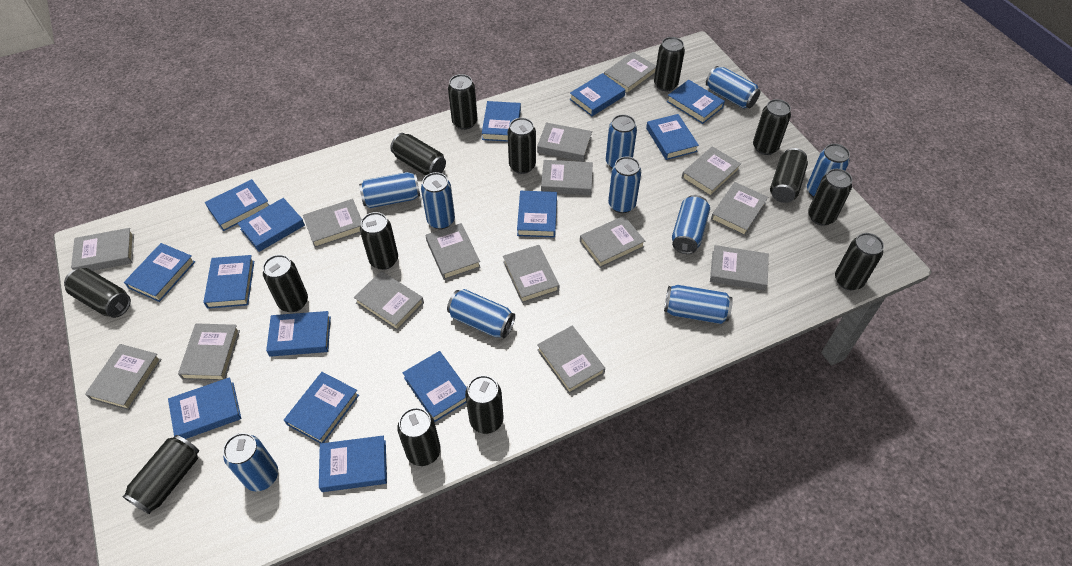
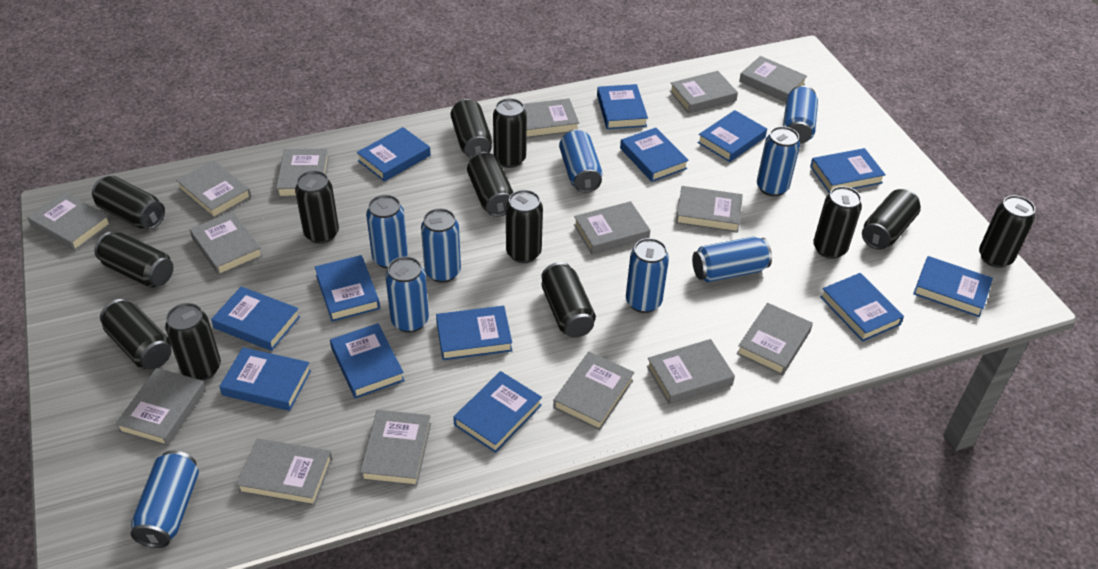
black can: 14 -> 13
blue book: 14 -> 13
blue can: 10 -> 9

